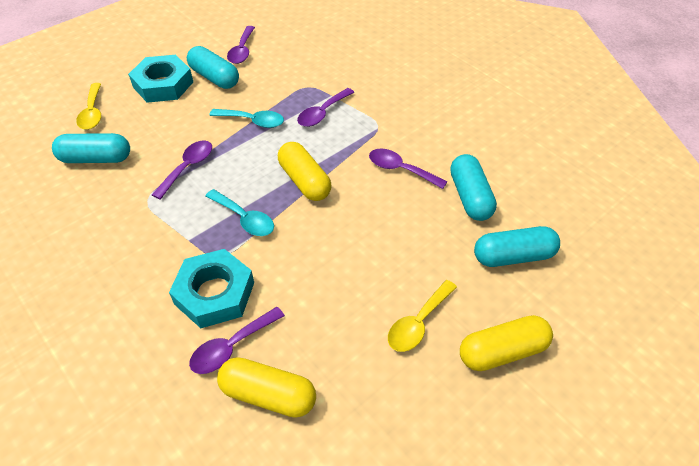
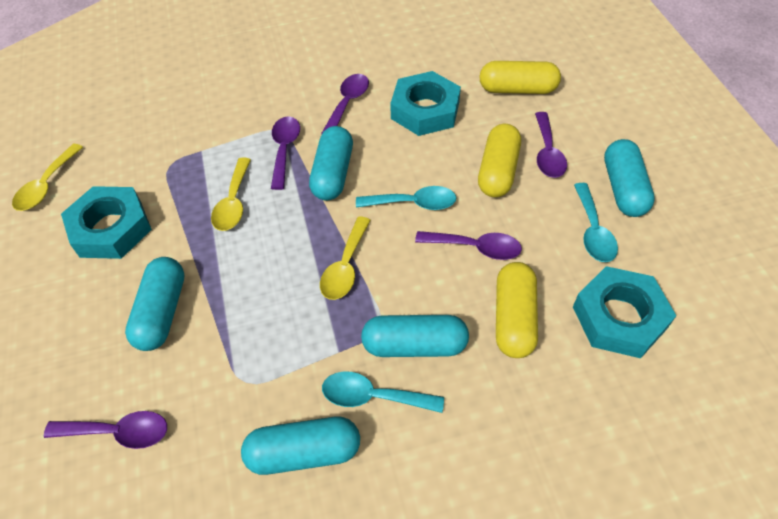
turquoise capsule: 4 -> 5
turquoise nut: 2 -> 3
turquoise spoon: 2 -> 3
yellow spoon: 2 -> 3

